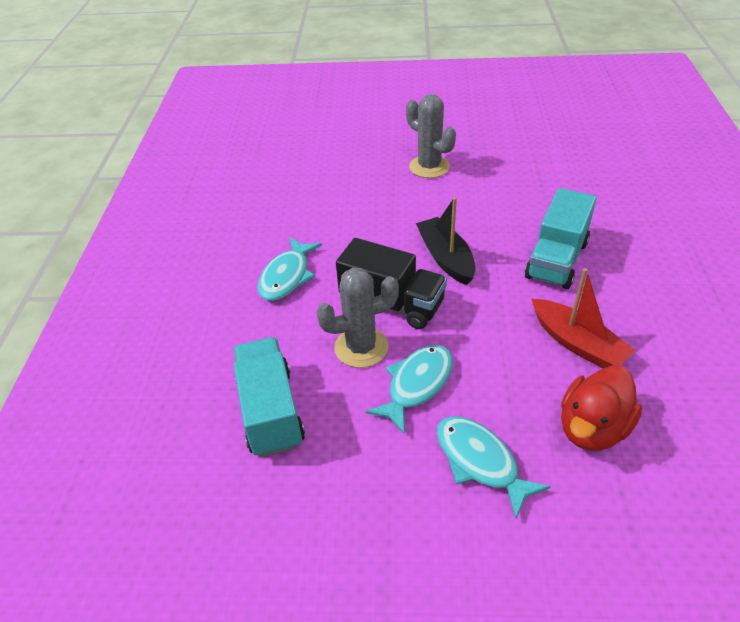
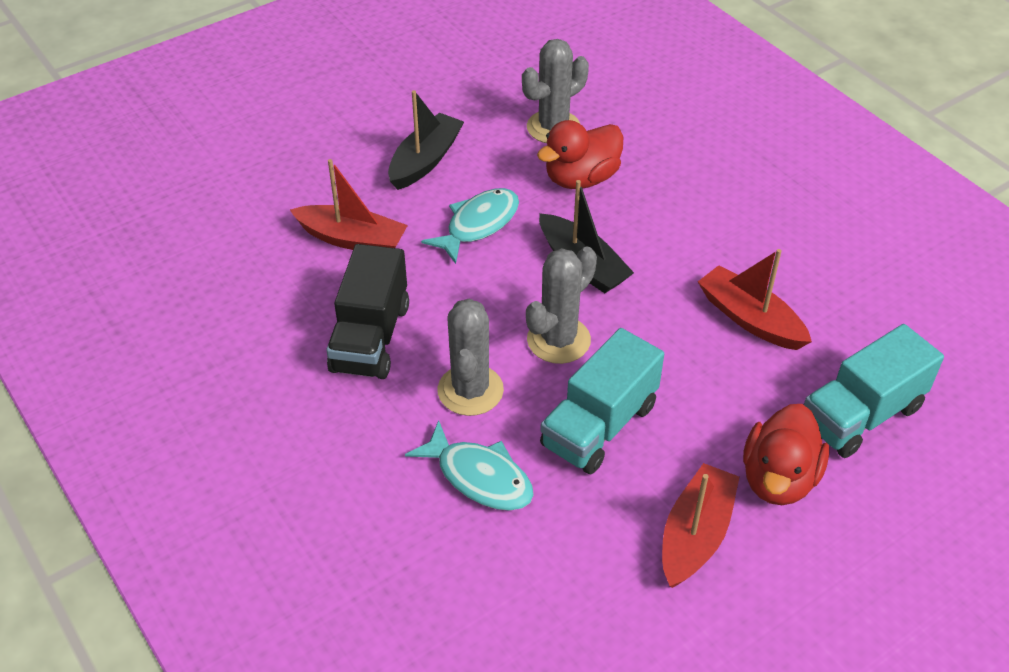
black boat: 1 -> 2
grey cactus: 2 -> 3
red boat: 1 -> 3
red duck: 1 -> 2
turquoise fish: 3 -> 2

